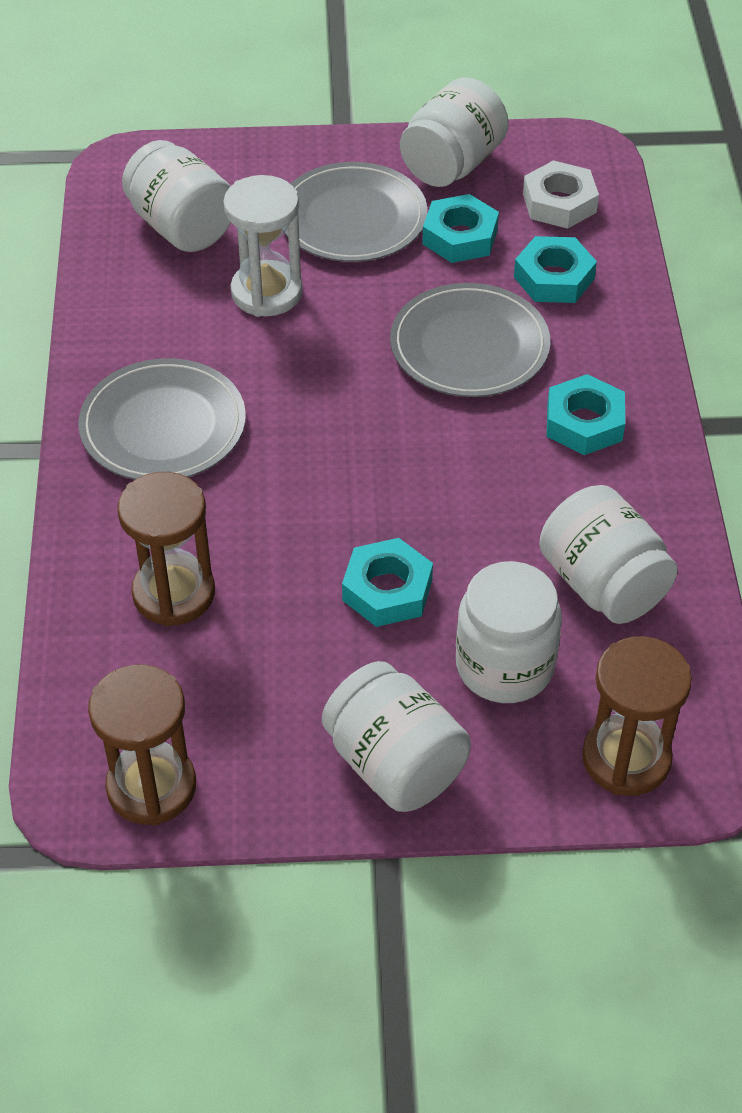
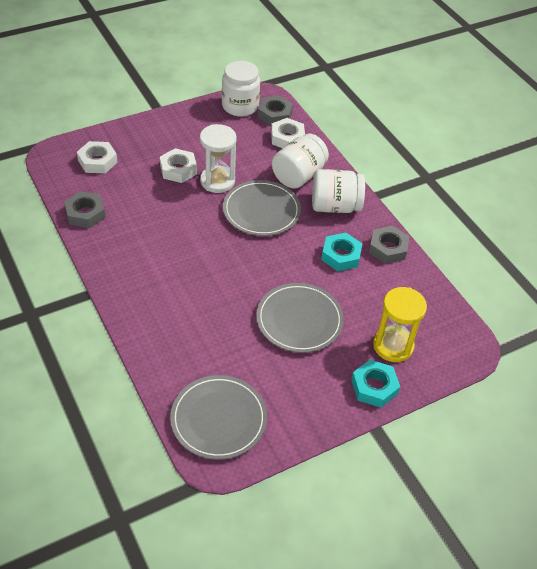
brown hourglass: 3 -> 0
grey nut: 0 -> 3
turquoise nut: 4 -> 2
white jar: 5 -> 3
white nut: 1 -> 3
yellow hourglass: 0 -> 1

